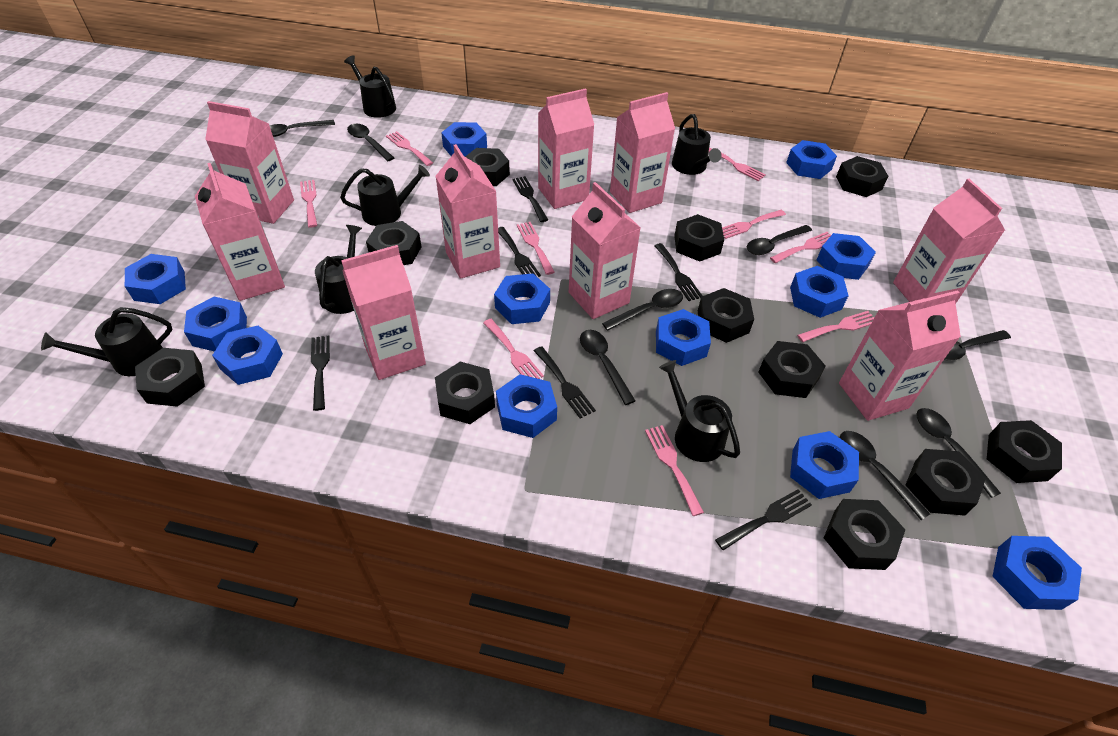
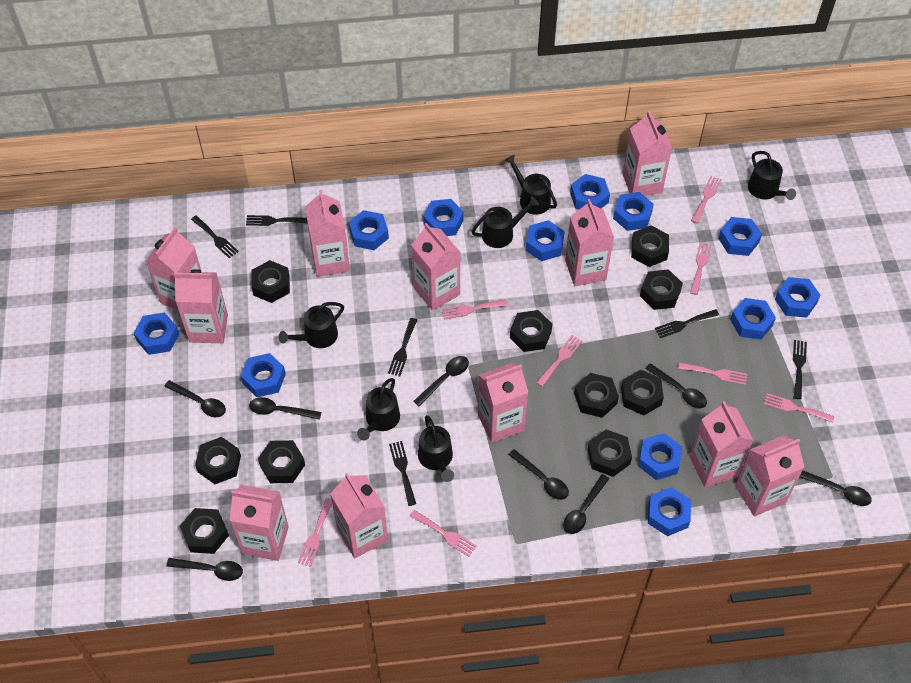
black nut: 11 -> 10
pink carton: 9 -> 11
pink fork: 9 -> 8

